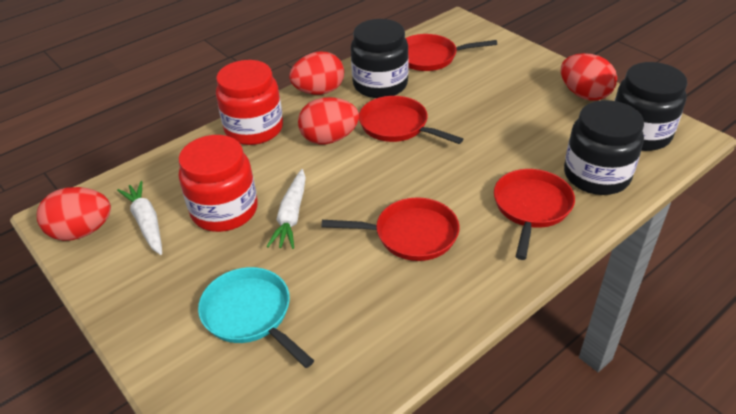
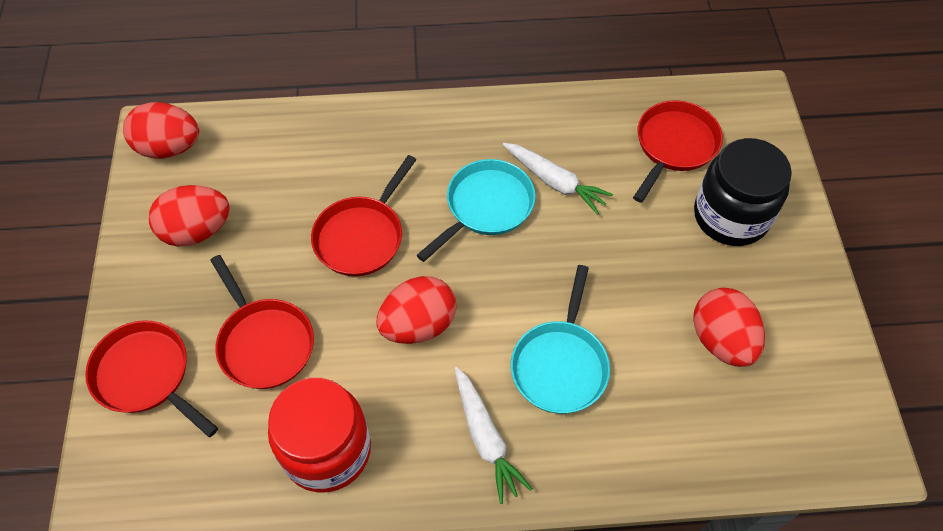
black jar: 3 -> 1
red jar: 2 -> 1
turquoise pan: 1 -> 2

